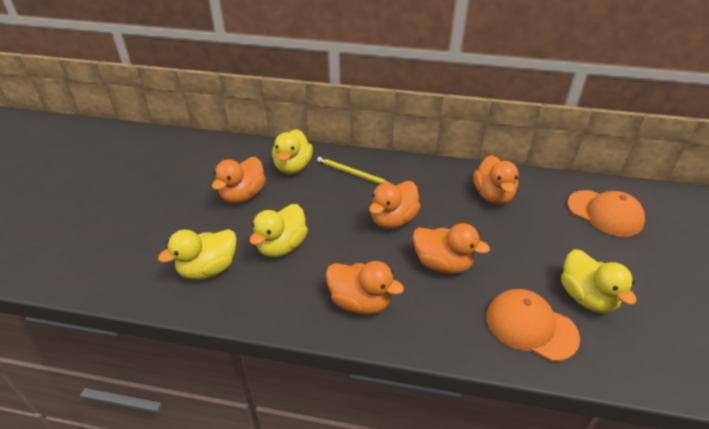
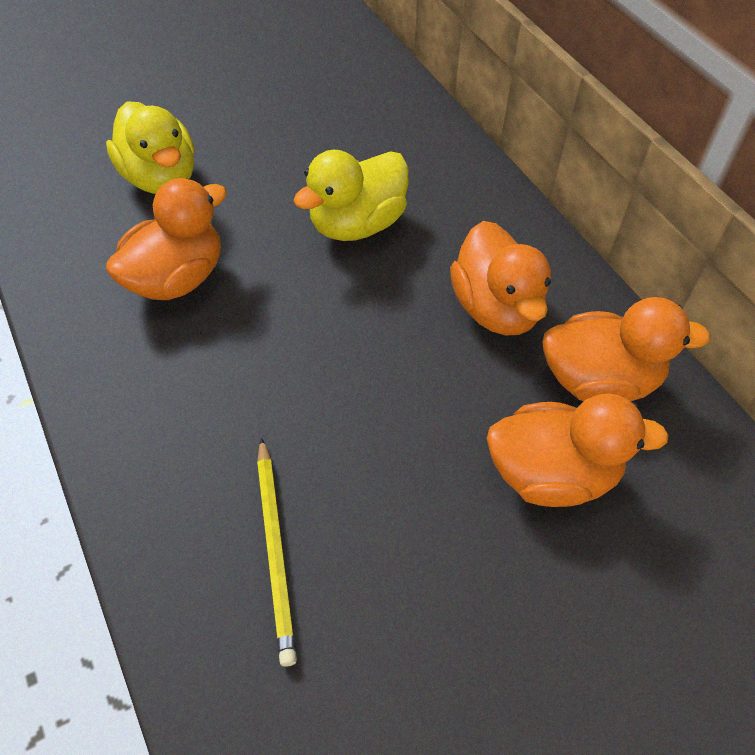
orange cap: 2 -> 0
orange duck: 5 -> 4
yellow duck: 4 -> 2

